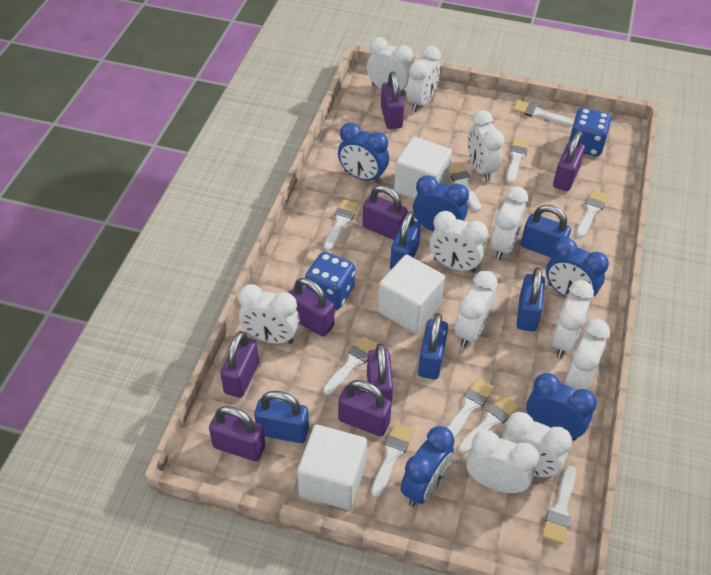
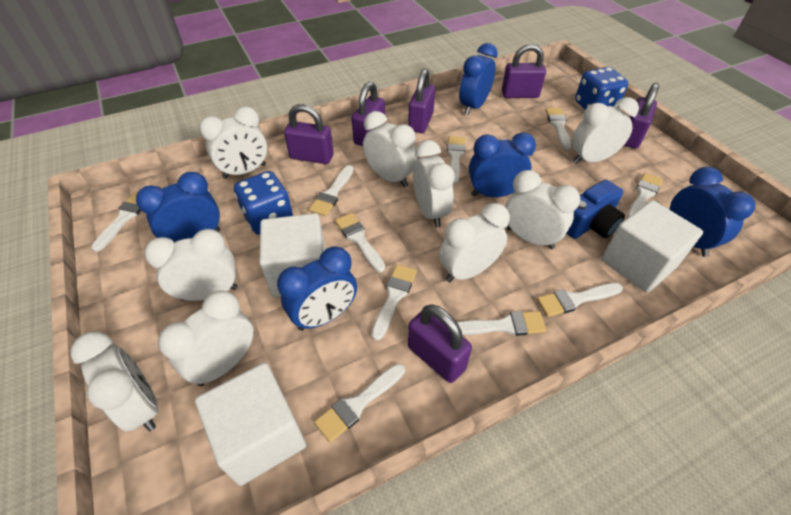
blue camera: 0 -> 1
blue padlock: 5 -> 0
purple padlock: 8 -> 6
white clock: 11 -> 9

